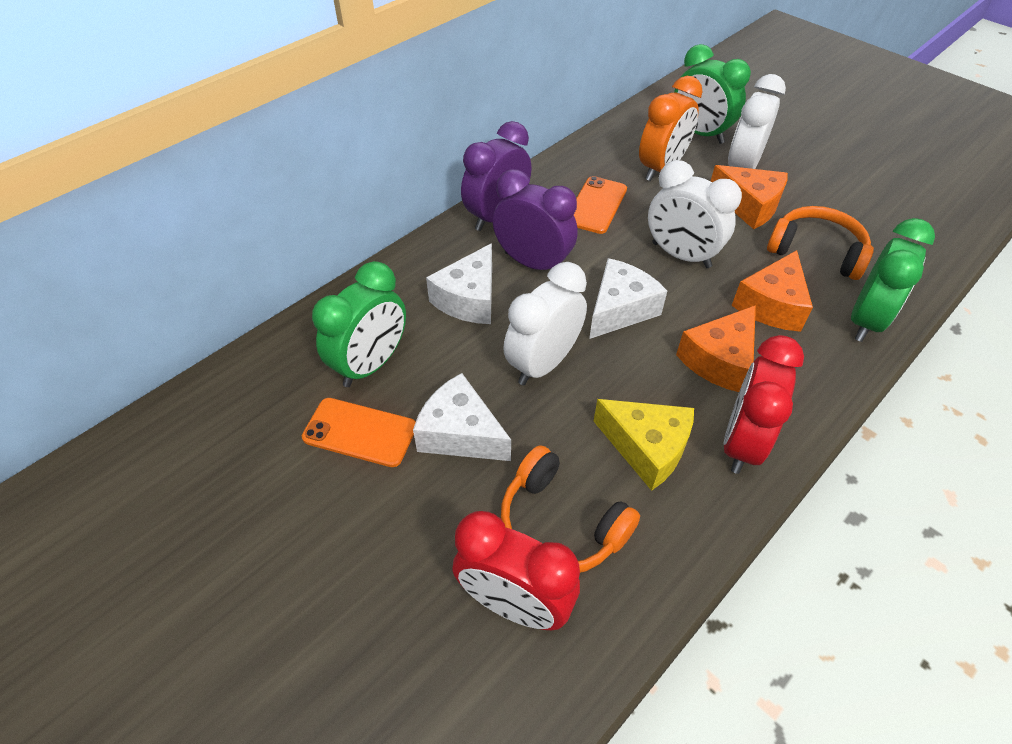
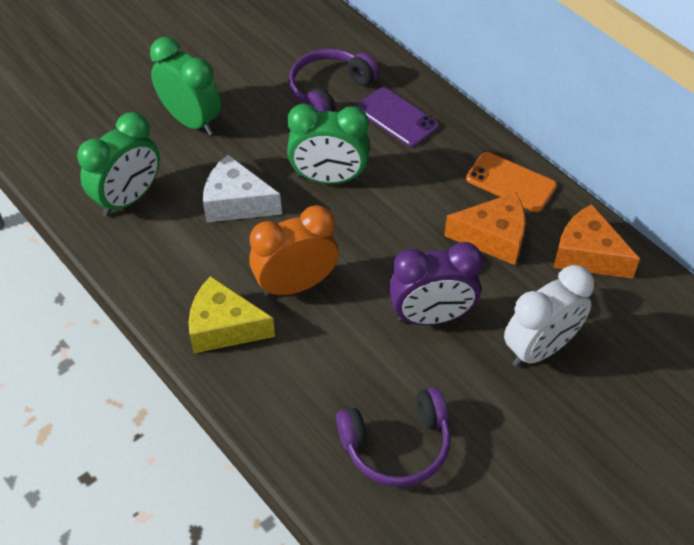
orange cheese: 3 -> 2
orange headphones: 2 -> 0
orange phone: 2 -> 1
purple clock: 2 -> 1
purple headphones: 0 -> 2
purple phone: 0 -> 1
red clock: 2 -> 0
white cheese: 3 -> 1
white clock: 3 -> 1

